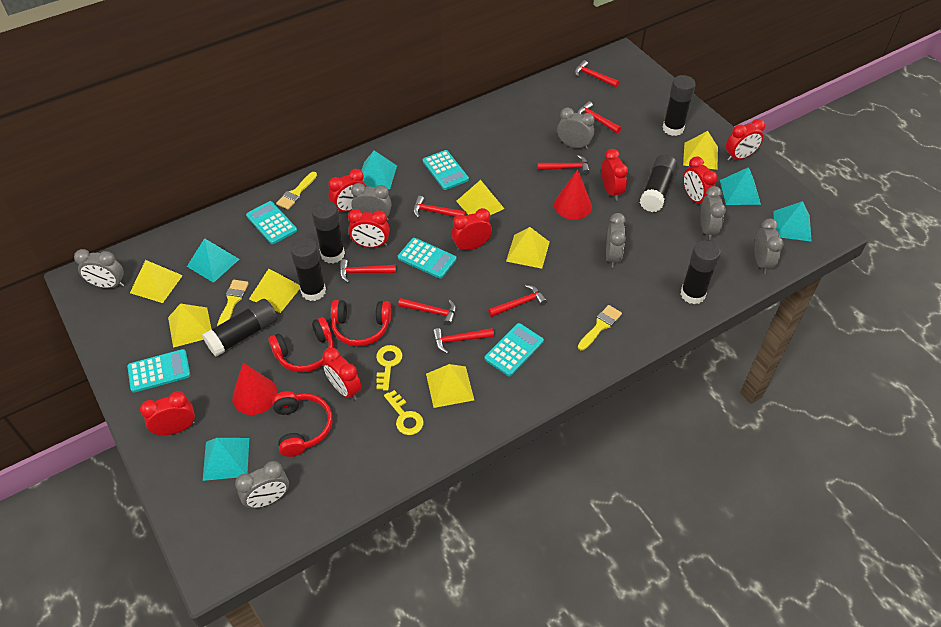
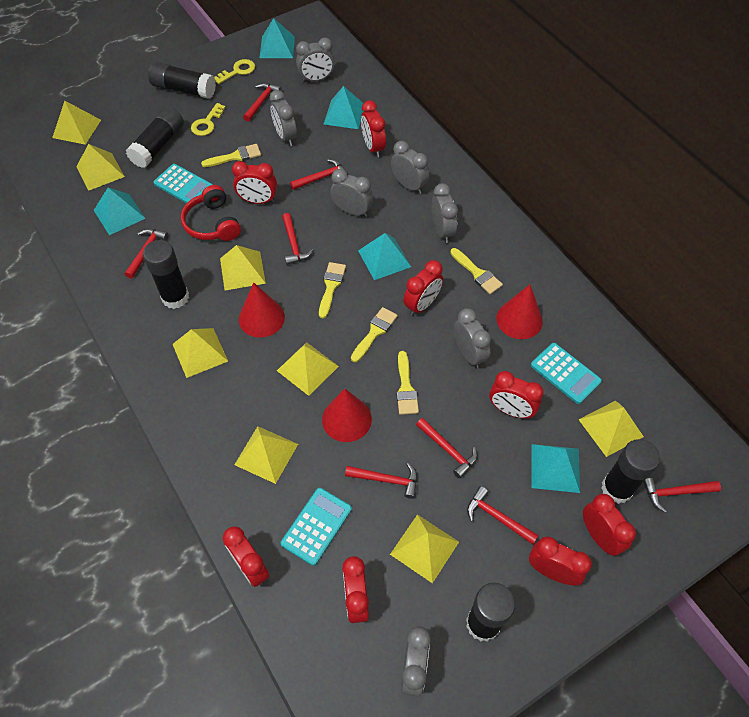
black glue stick: 6 -> 5
red cone: 2 -> 3
red headphones: 3 -> 1
turquoise calculator: 5 -> 3
yellow brush: 3 -> 5
yellow pyramid: 7 -> 8

